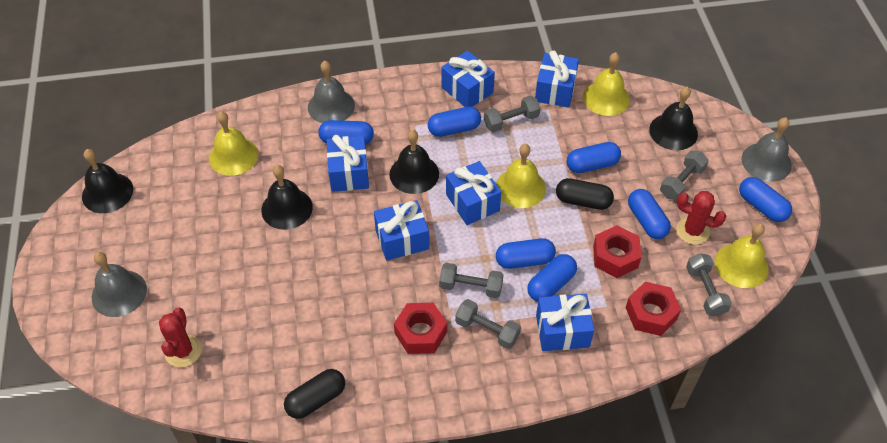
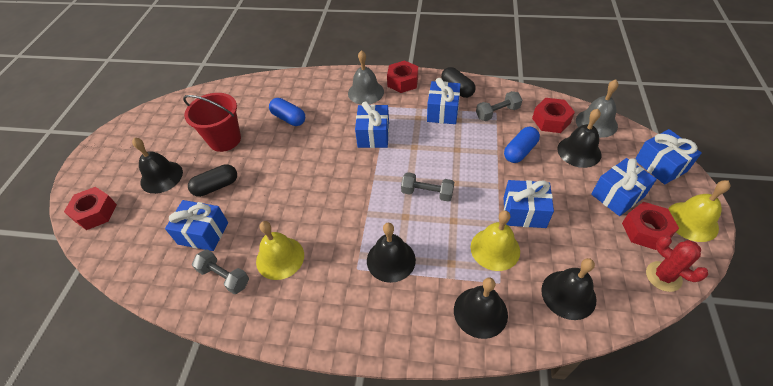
black bell: 4 -> 5
blue capsule: 7 -> 2
grey bell: 3 -> 2
grey dumbbell: 5 -> 3
red bucket: 0 -> 1
red cactus: 2 -> 1
red nut: 3 -> 4
yellow bell: 4 -> 3

